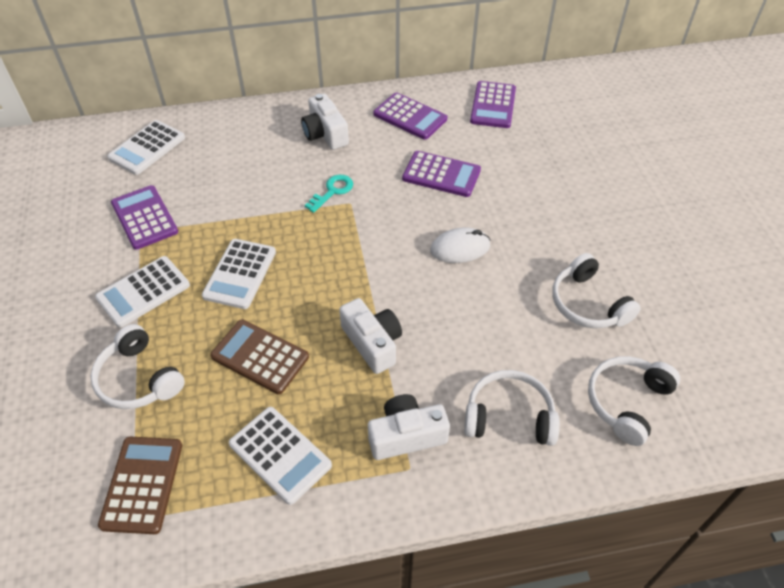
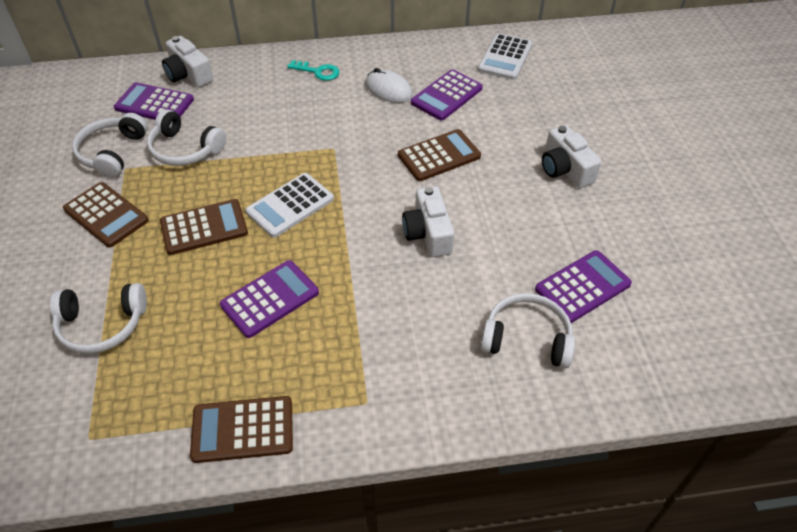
brown calculator: 2 -> 4
white calculator: 4 -> 2

